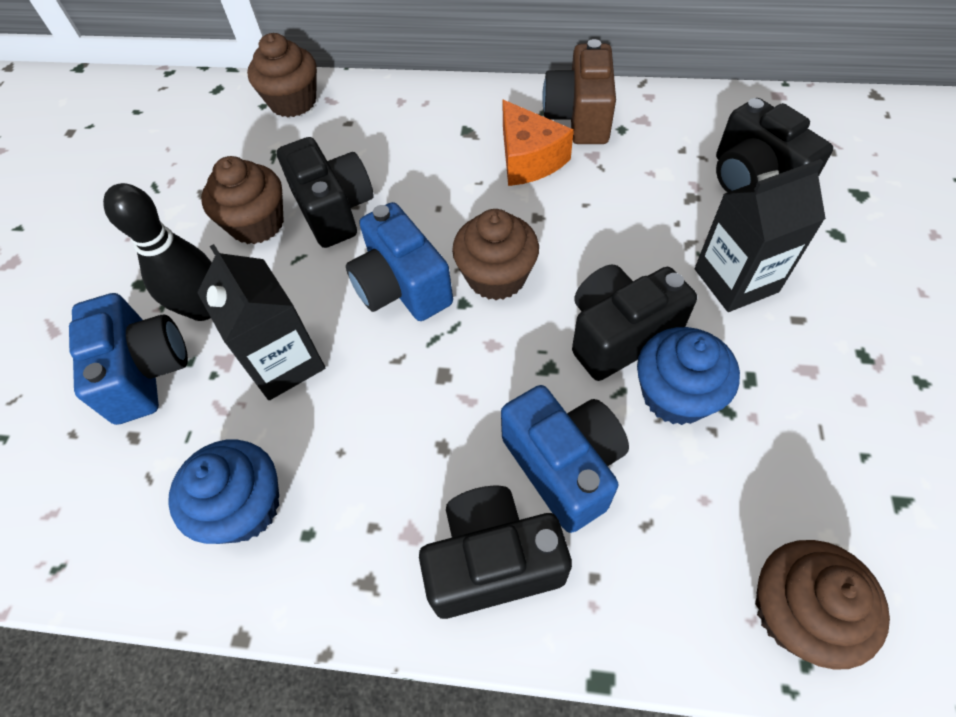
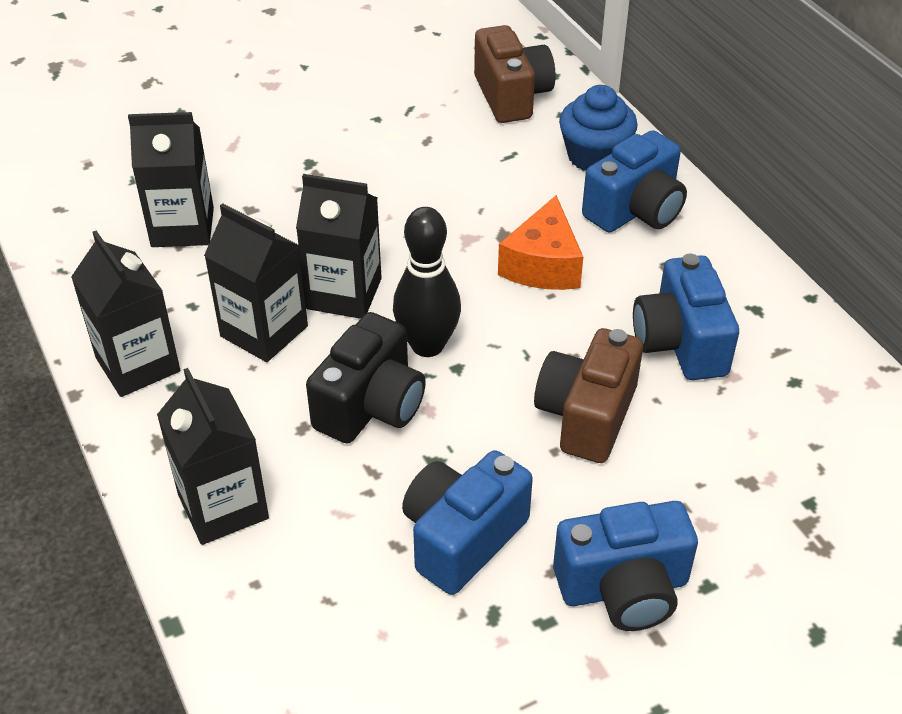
black camera: 4 -> 1
black carton: 2 -> 5
blue camera: 3 -> 4
blue cupcake: 2 -> 1
brown camera: 1 -> 2
brown cupcake: 4 -> 0

